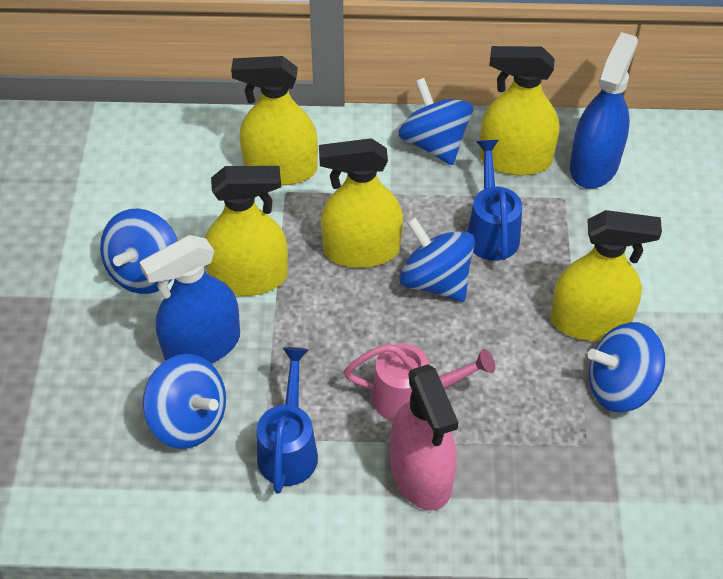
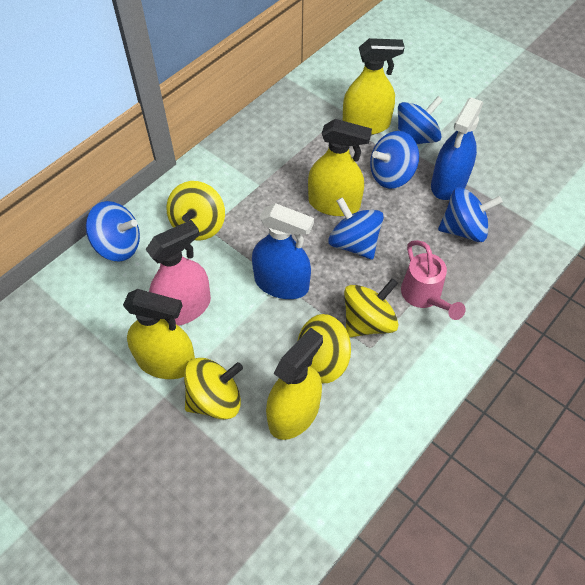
blue watering can: 2 -> 0
yellow spinning top: 0 -> 4
yellow spray bottle: 5 -> 4

